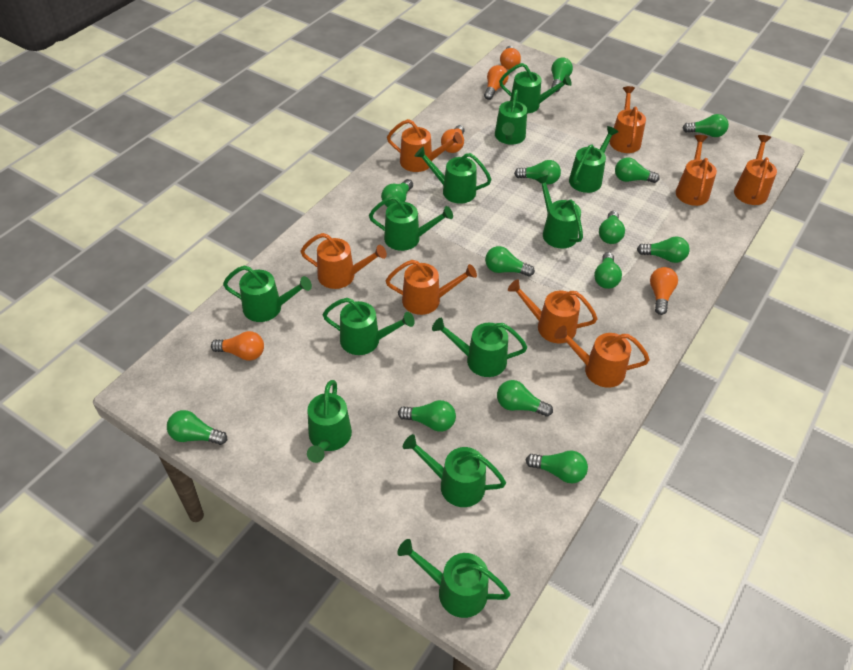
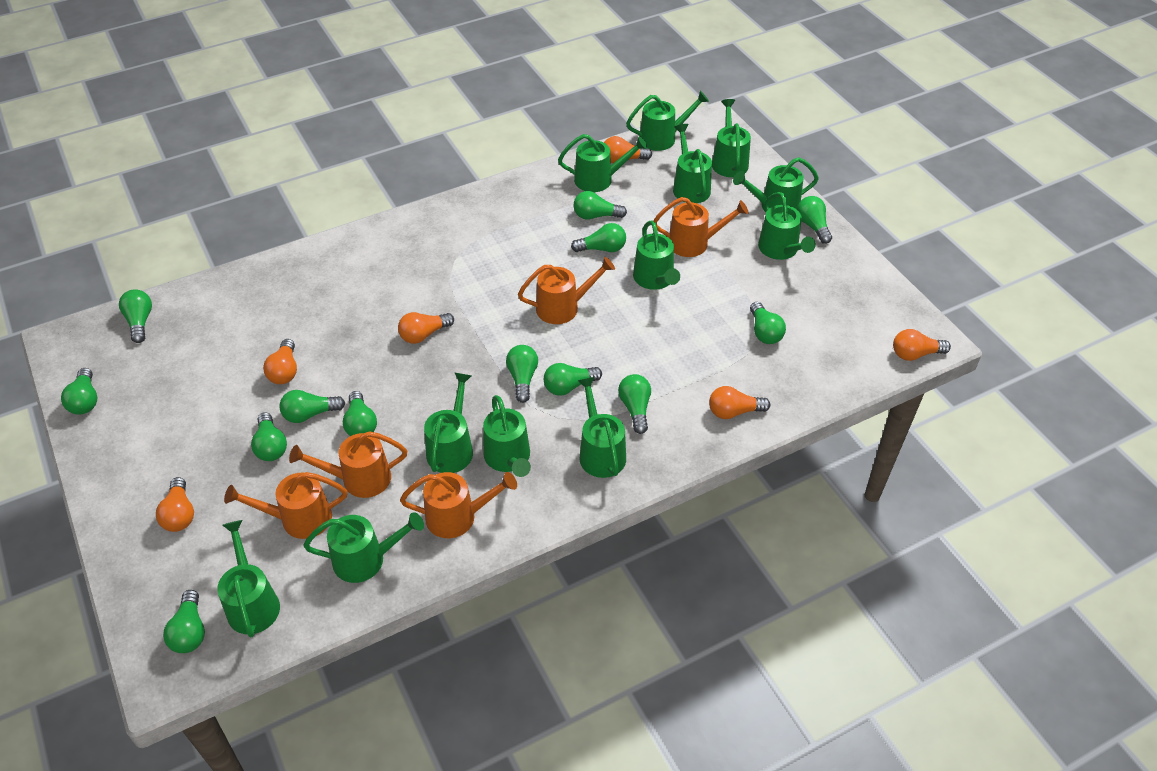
orange light bulb: 5 -> 6
orange watering can: 8 -> 5

